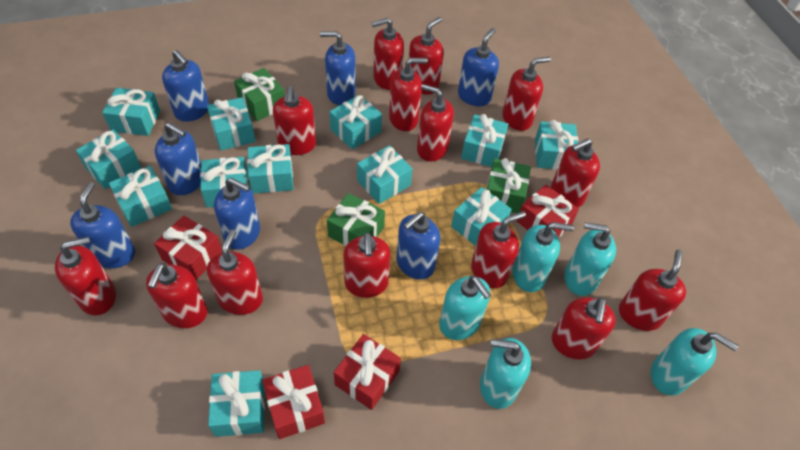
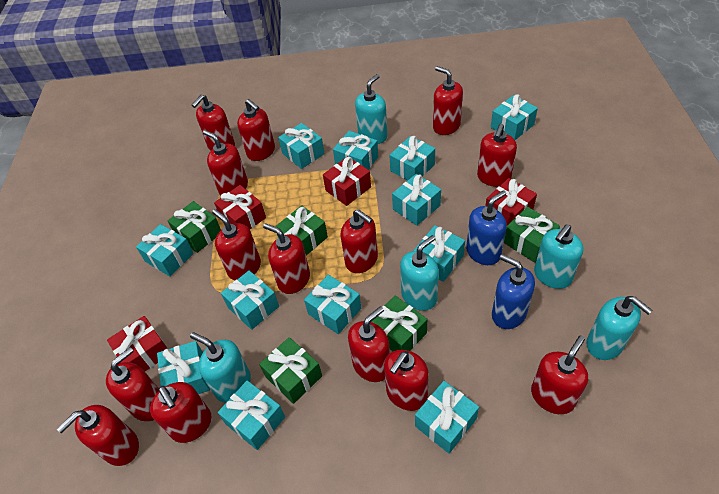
blue soap dispenser: 7 -> 2
green gift: 3 -> 5

